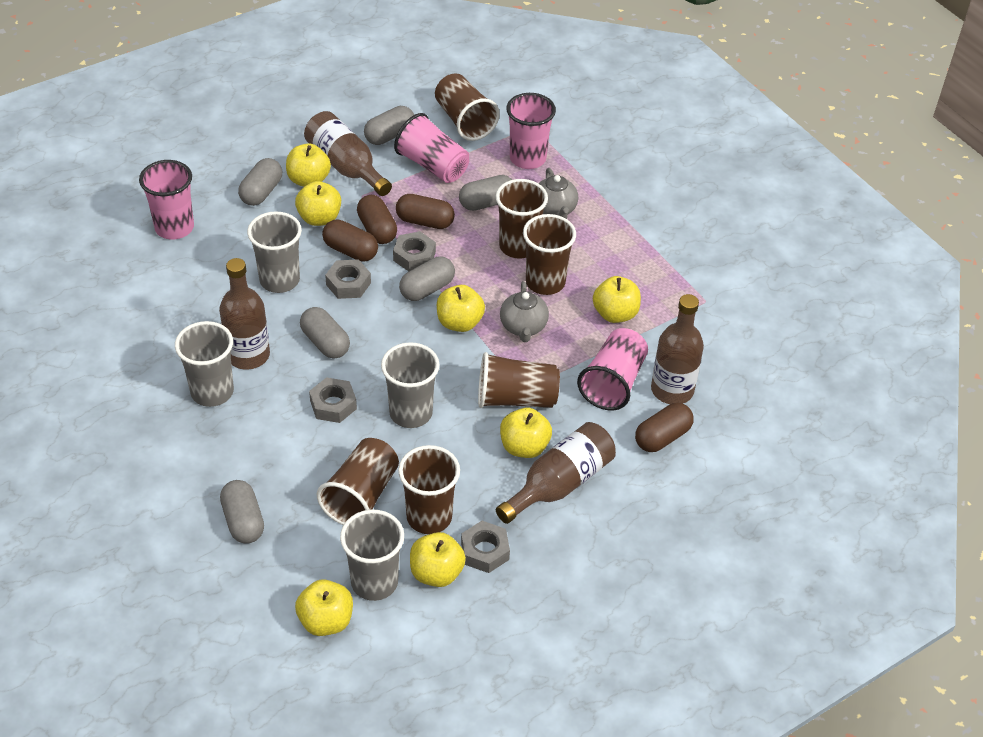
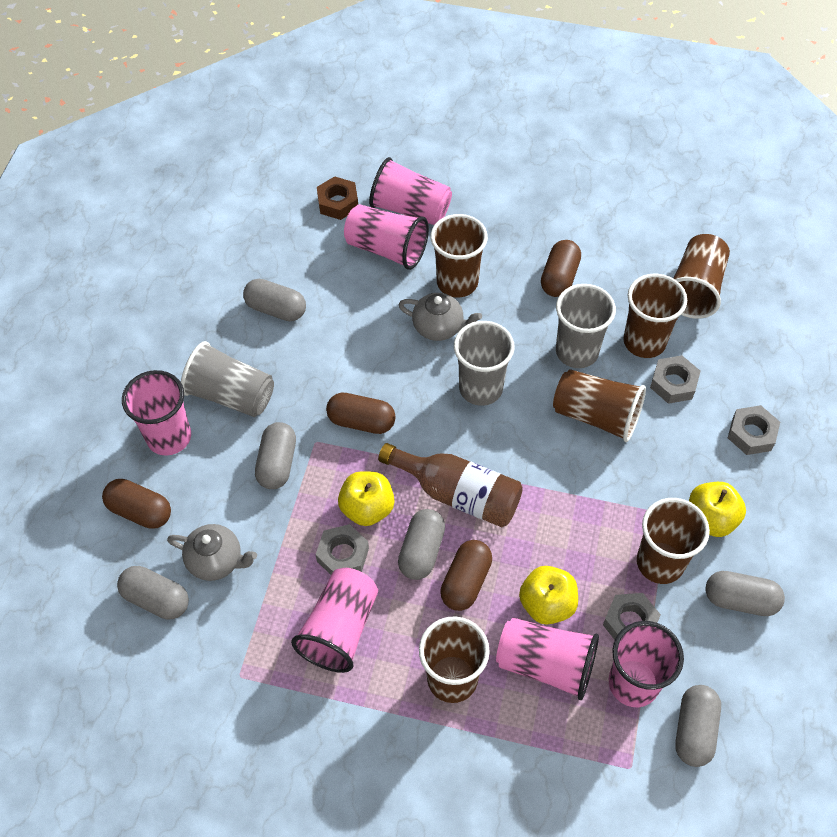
brown bottle: 4 -> 1
brown nut: 0 -> 1
grey cup: 4 -> 3
pink cup: 4 -> 6
yellow apple: 7 -> 3

